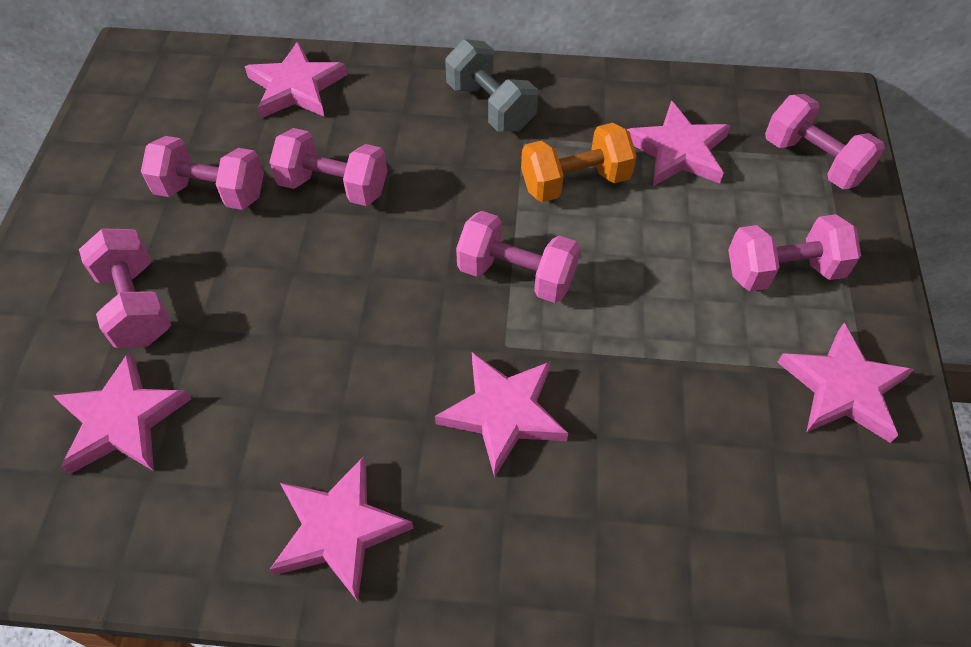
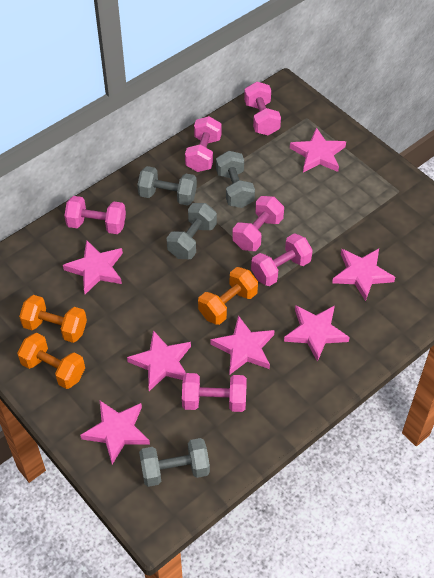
grey dumbbell: 1 -> 4
orange dumbbell: 1 -> 3
pink star: 6 -> 7

